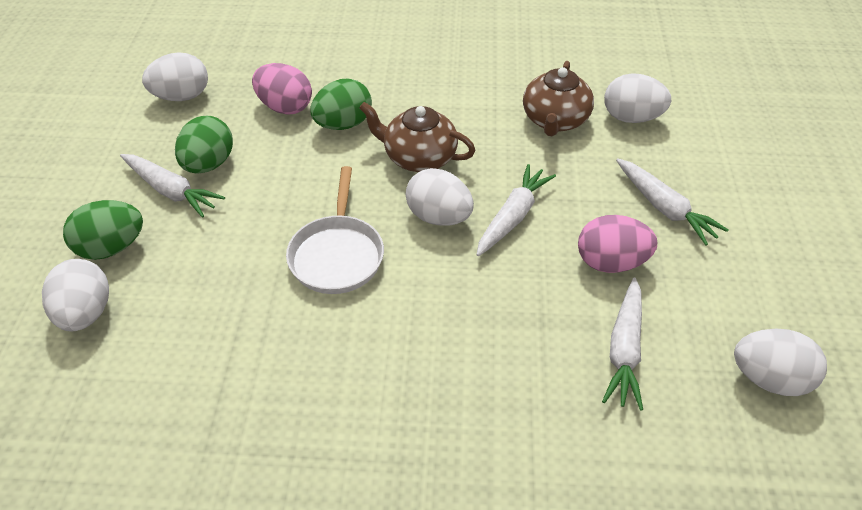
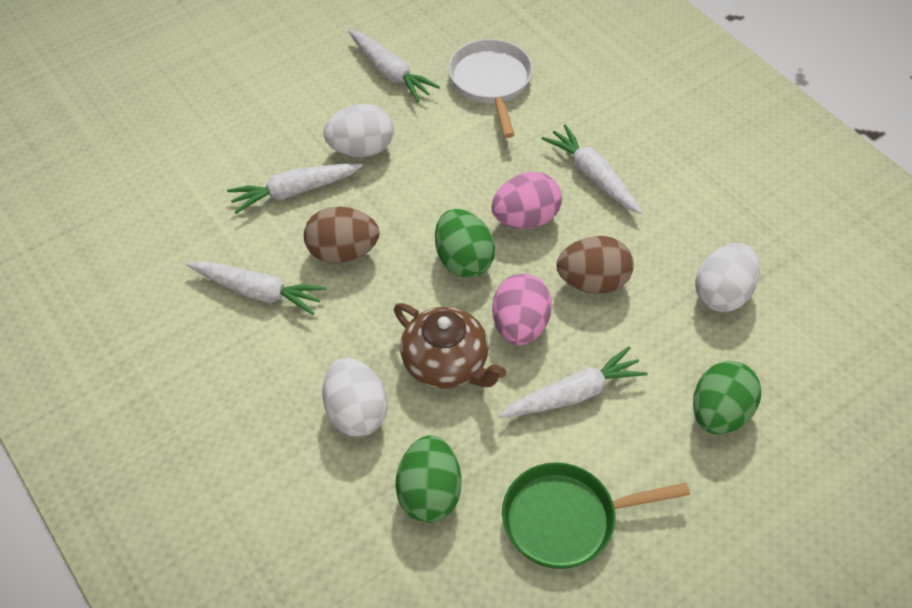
brown egg: 0 -> 2
brown teapot: 2 -> 1
green pan: 0 -> 1
white carrot: 4 -> 5
white egg: 5 -> 3

